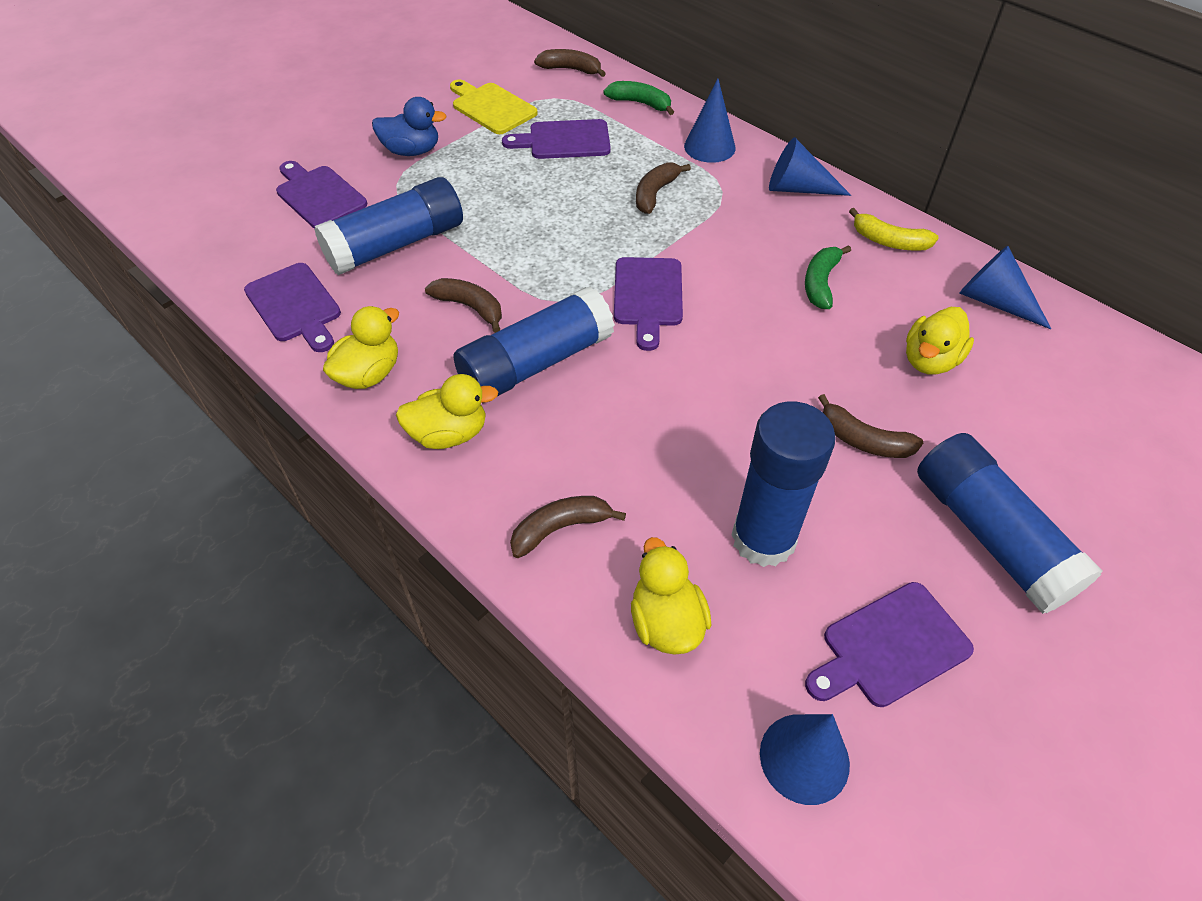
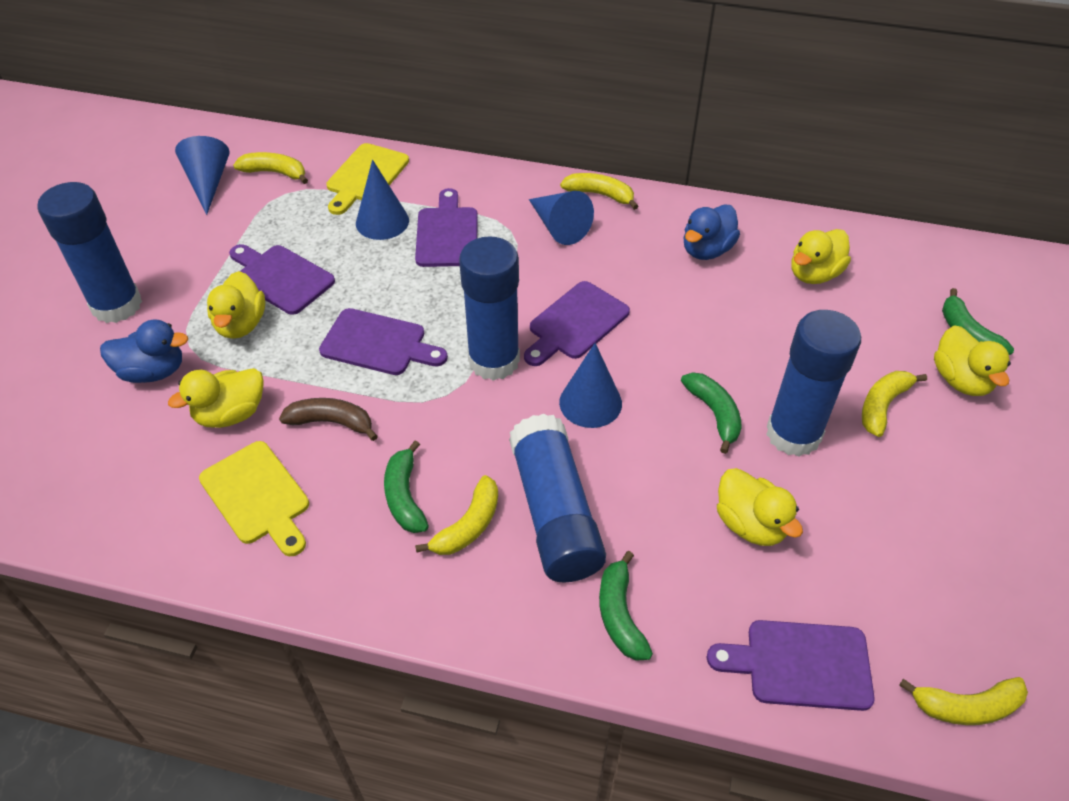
blue duck: 1 -> 2
brown banana: 5 -> 1
green banana: 2 -> 4
yellow banana: 1 -> 5
yellow cutting board: 1 -> 2
yellow duck: 4 -> 5

